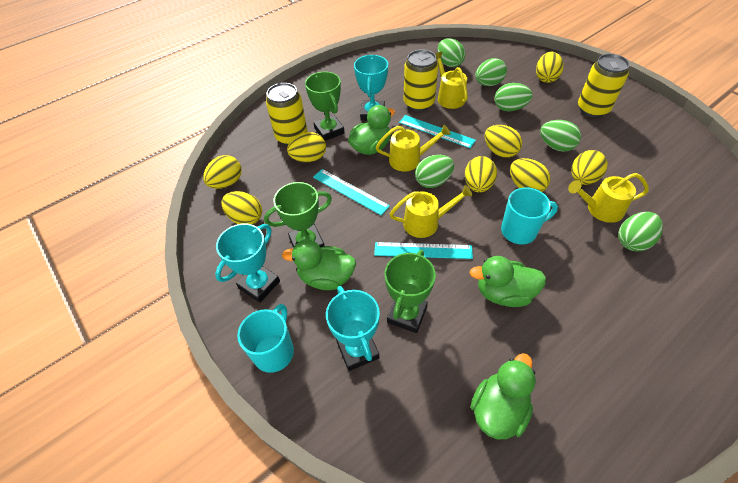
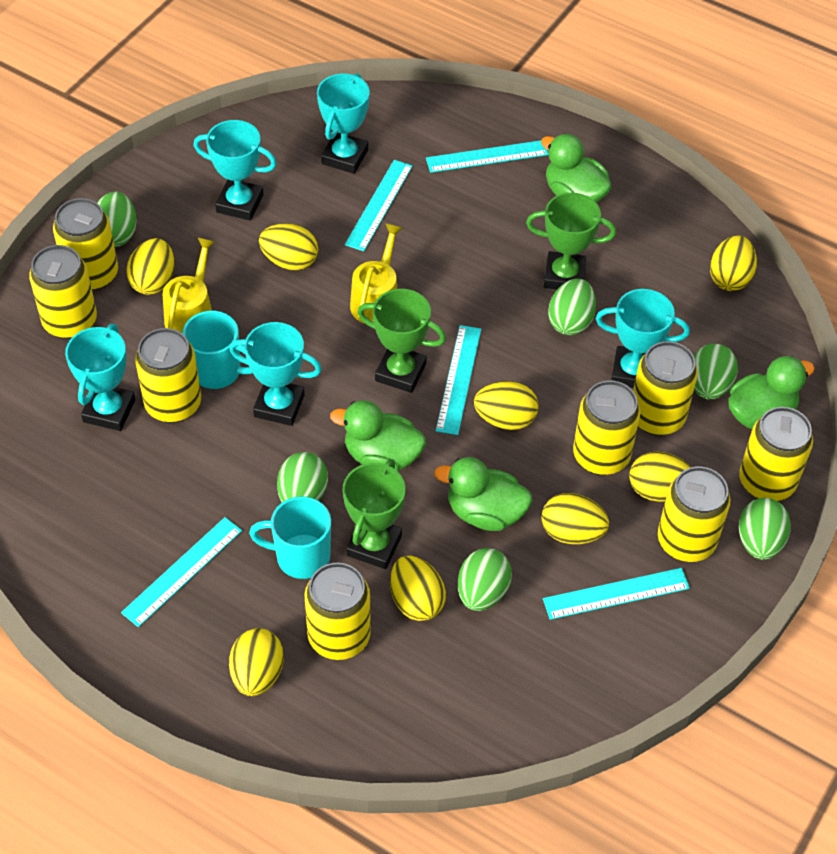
turquoise ruler: 3 -> 5
turquoise trophy: 3 -> 5
yellow can: 3 -> 8
yellow watering can: 4 -> 2

